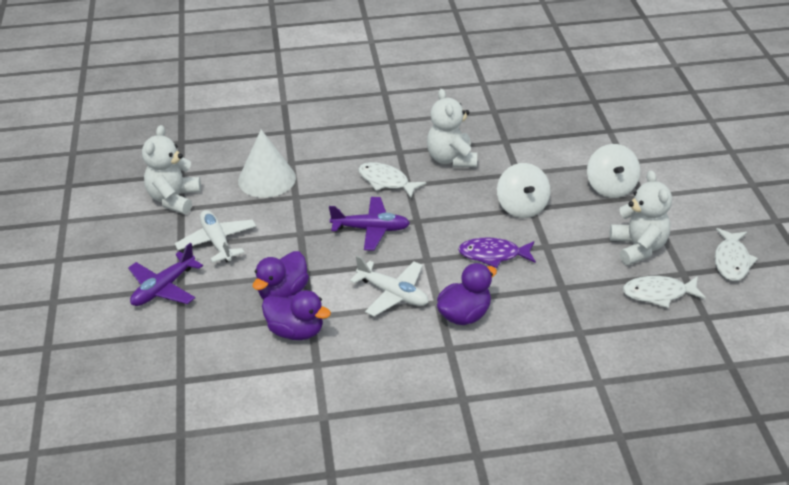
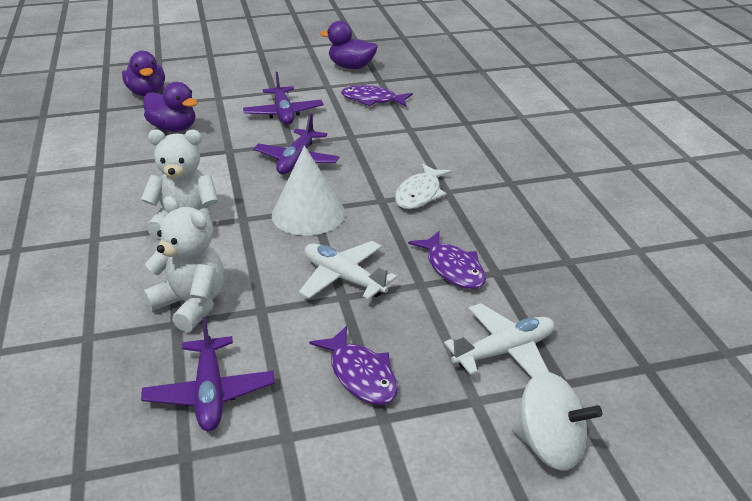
purple fish: 1 -> 3
purple plane: 2 -> 3
white fish: 3 -> 1
white spinning top: 2 -> 1
white teddy bear: 3 -> 2

